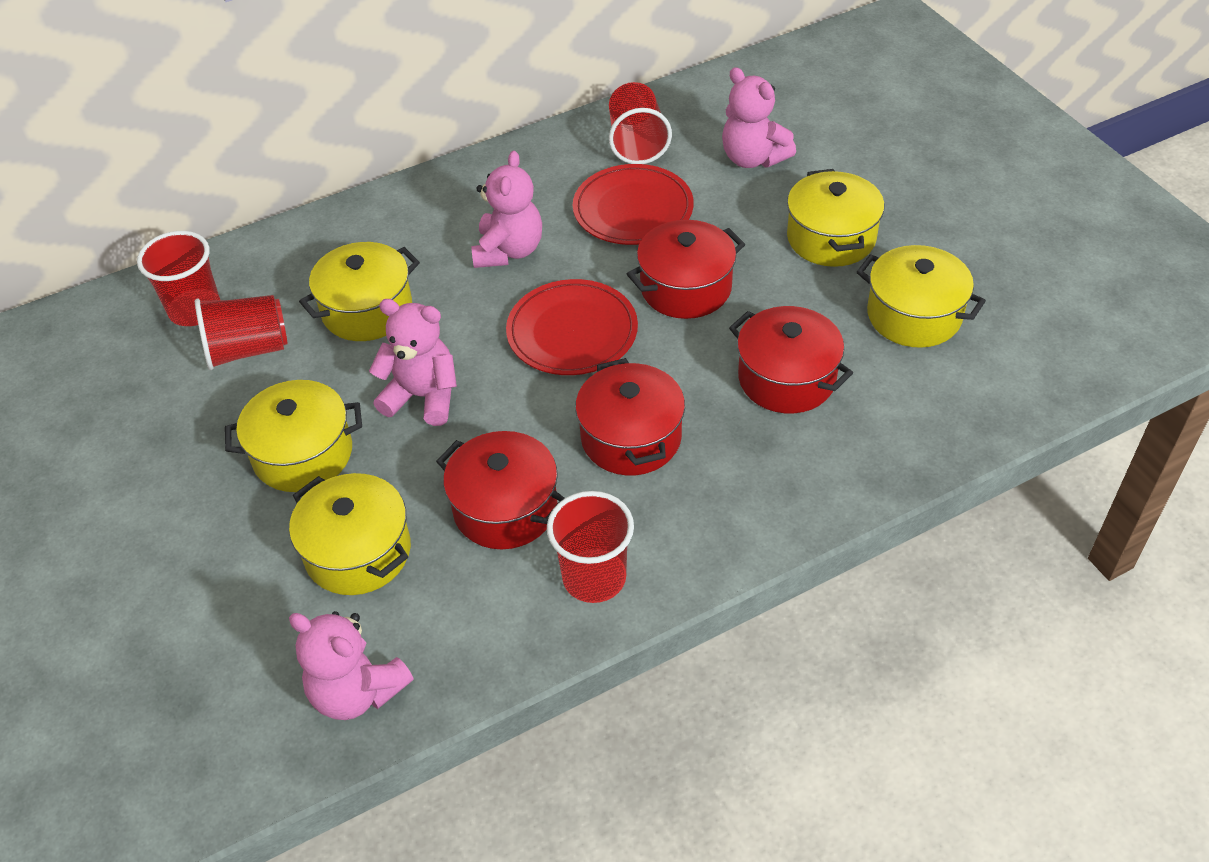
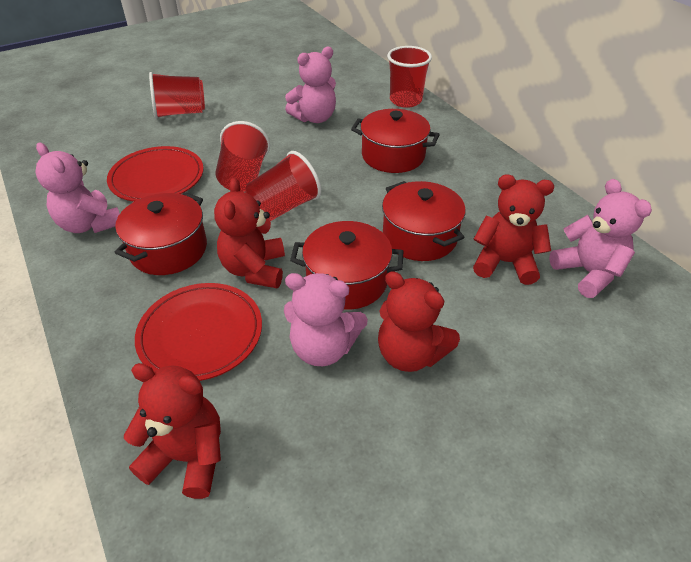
red teddy bear: 0 -> 4
yellow pot: 5 -> 0

